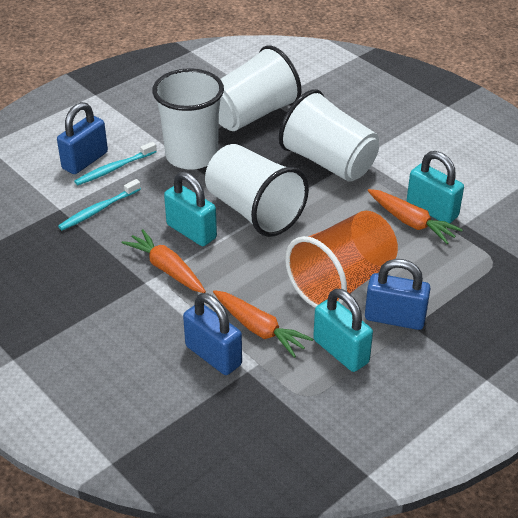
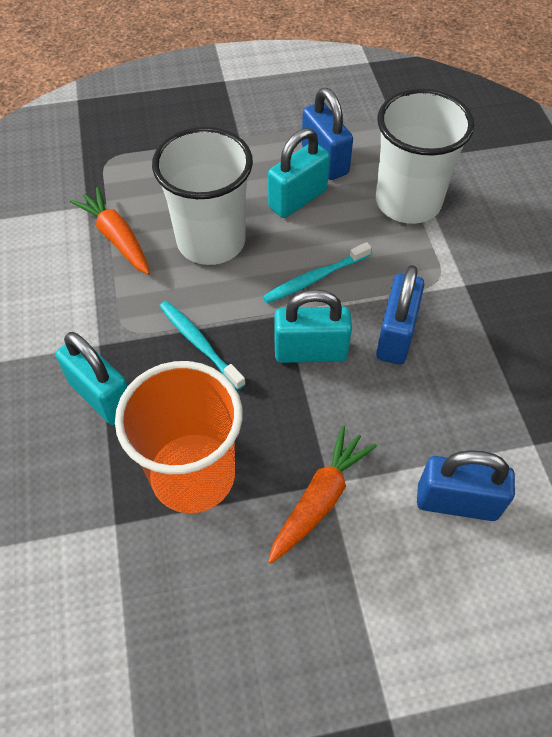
orange carrot: 3 -> 2
white cup: 4 -> 2

